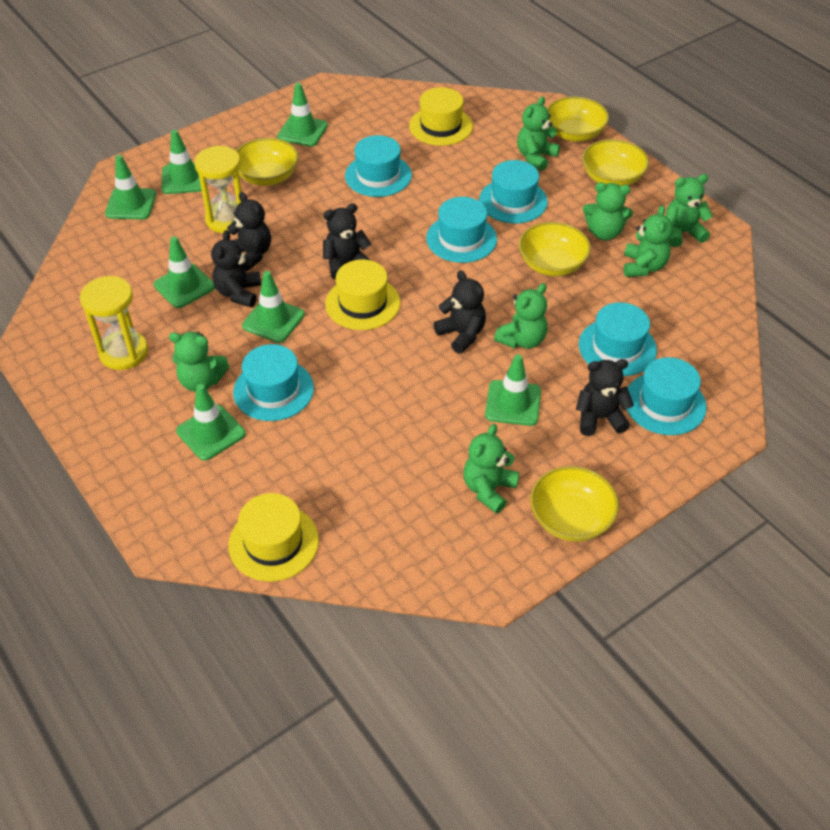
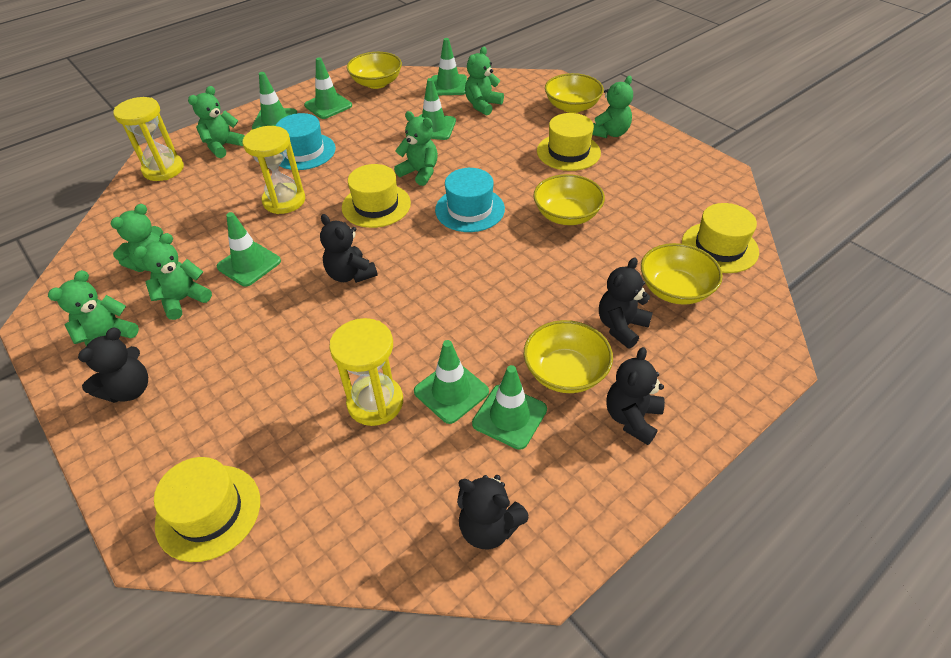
turquoise hat: 6 -> 2
yellow hat: 3 -> 4
yellow hourglass: 2 -> 3

